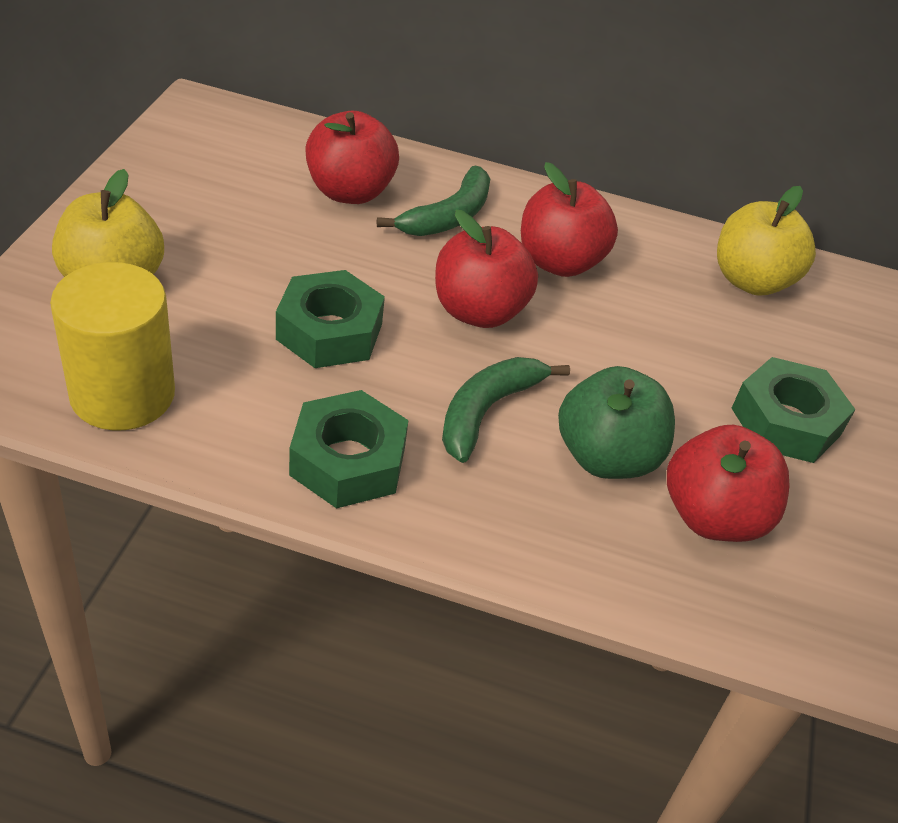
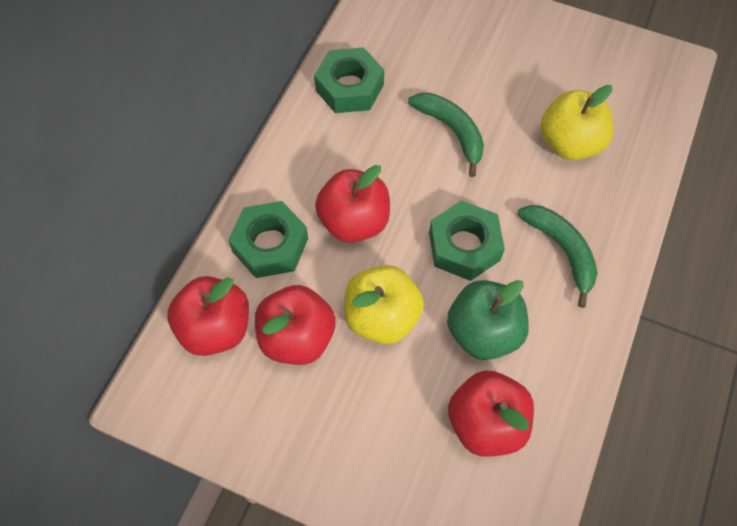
yellow cylinder: 1 -> 0

